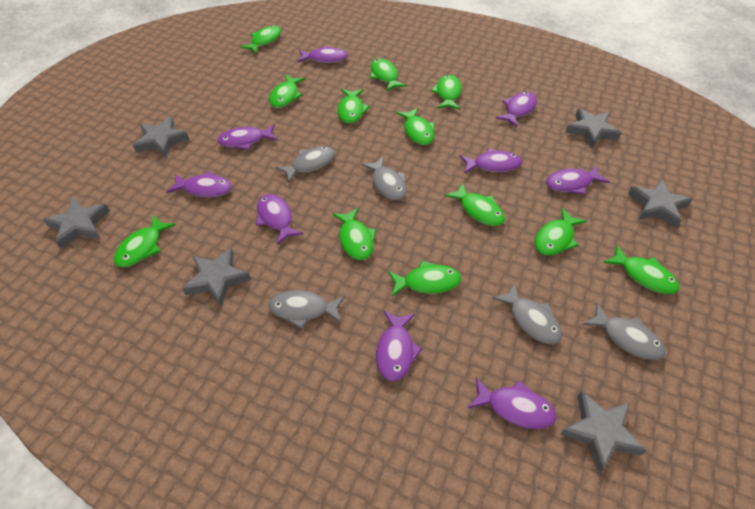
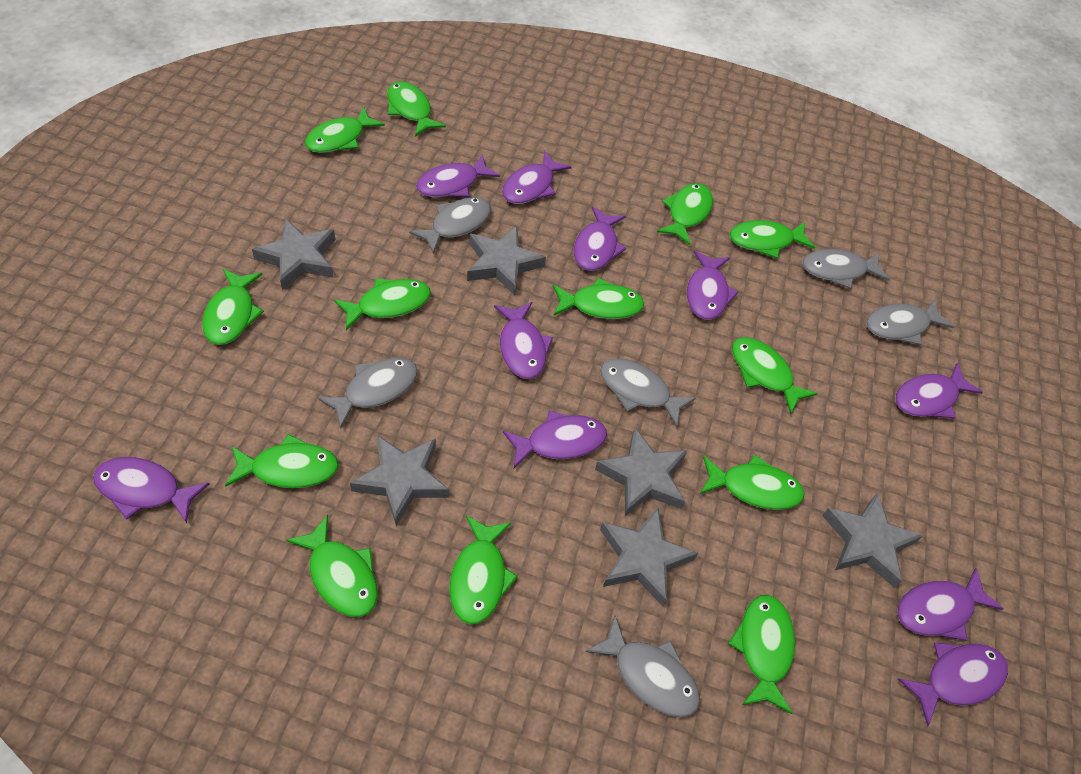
green fish: 12 -> 13
grey fish: 5 -> 6
purple fish: 9 -> 10

